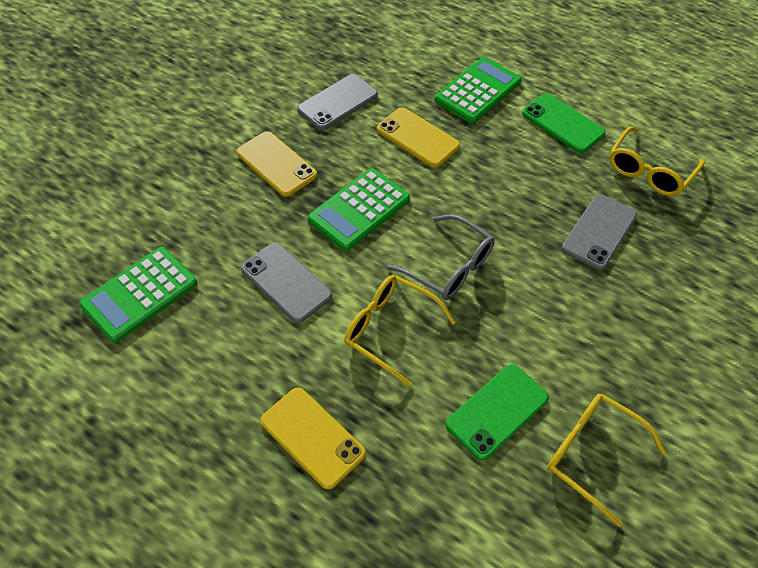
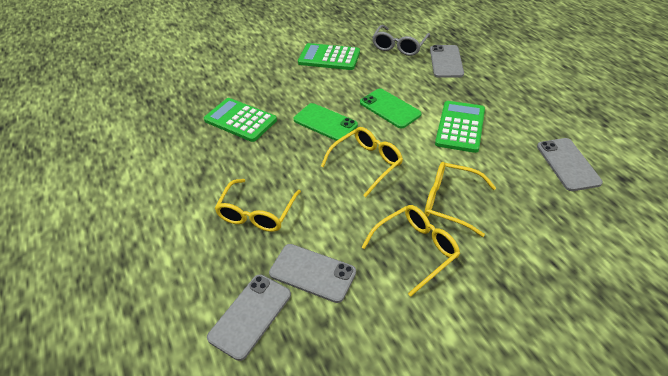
grey phone: 3 -> 4
yellow glasses: 3 -> 4
yellow phone: 3 -> 0

